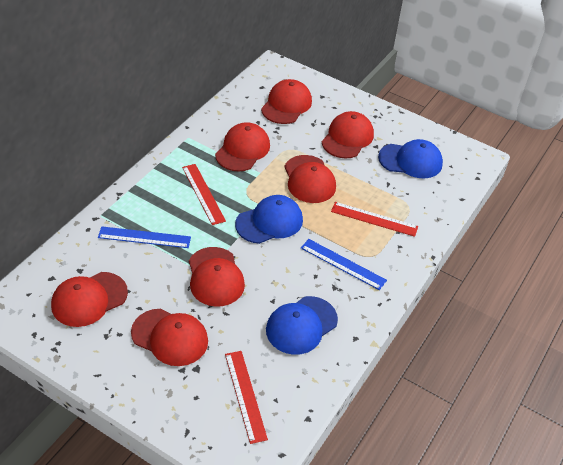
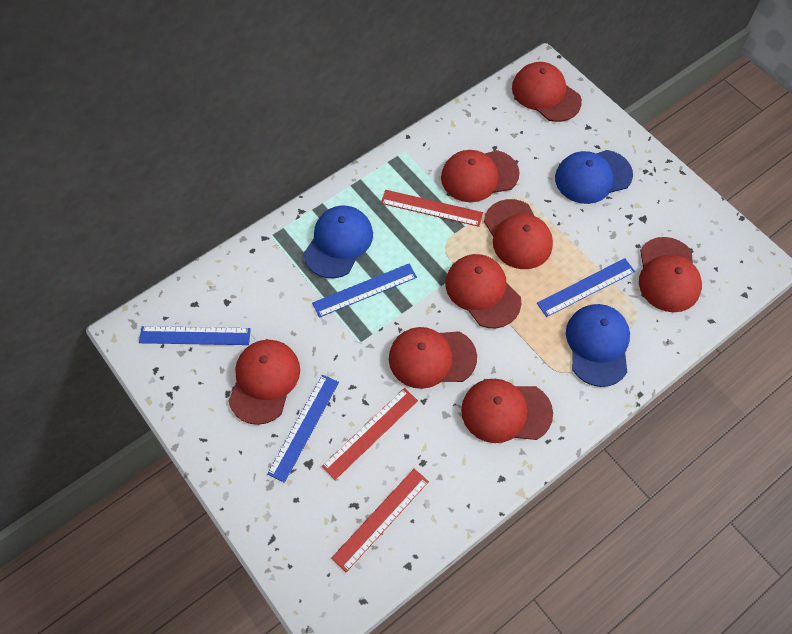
blue ruler: 2 -> 4
red cap: 7 -> 8

